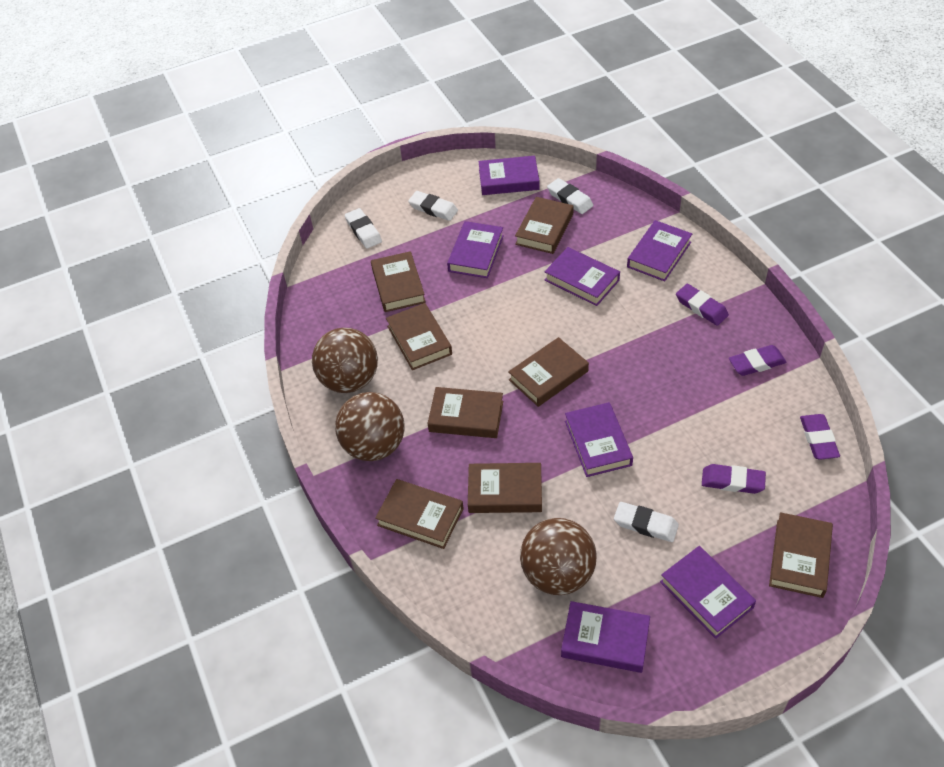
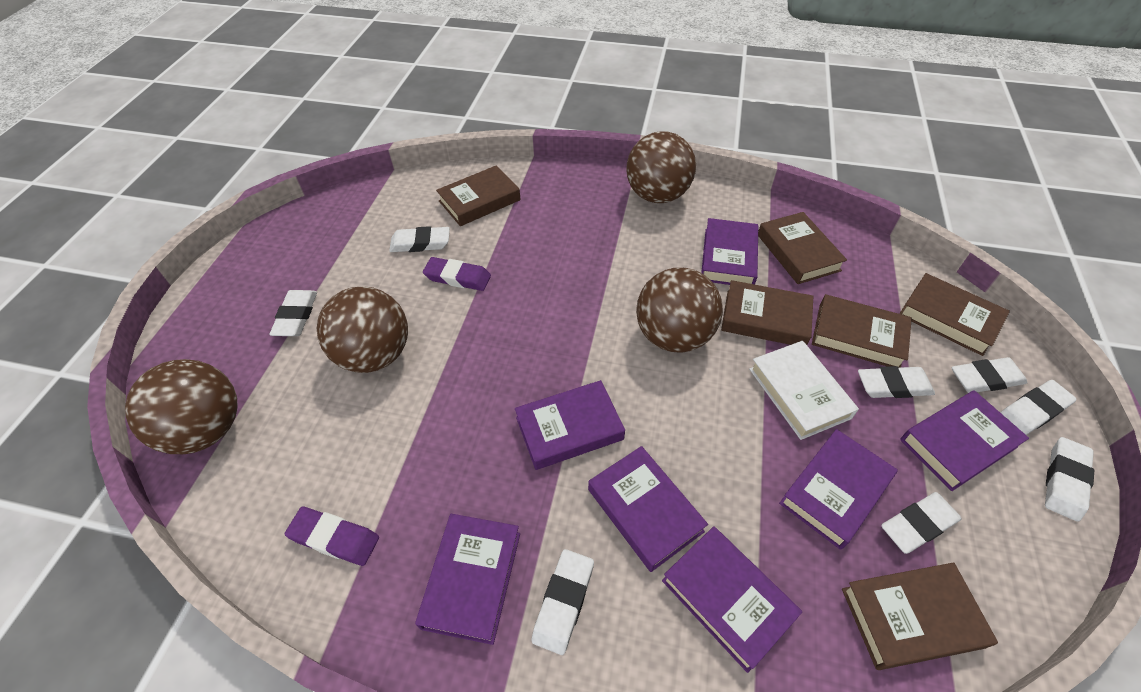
brown ball: 3 -> 4
brown book: 8 -> 6
purple eraser: 4 -> 2
white book: 0 -> 1
white eraser: 4 -> 8

